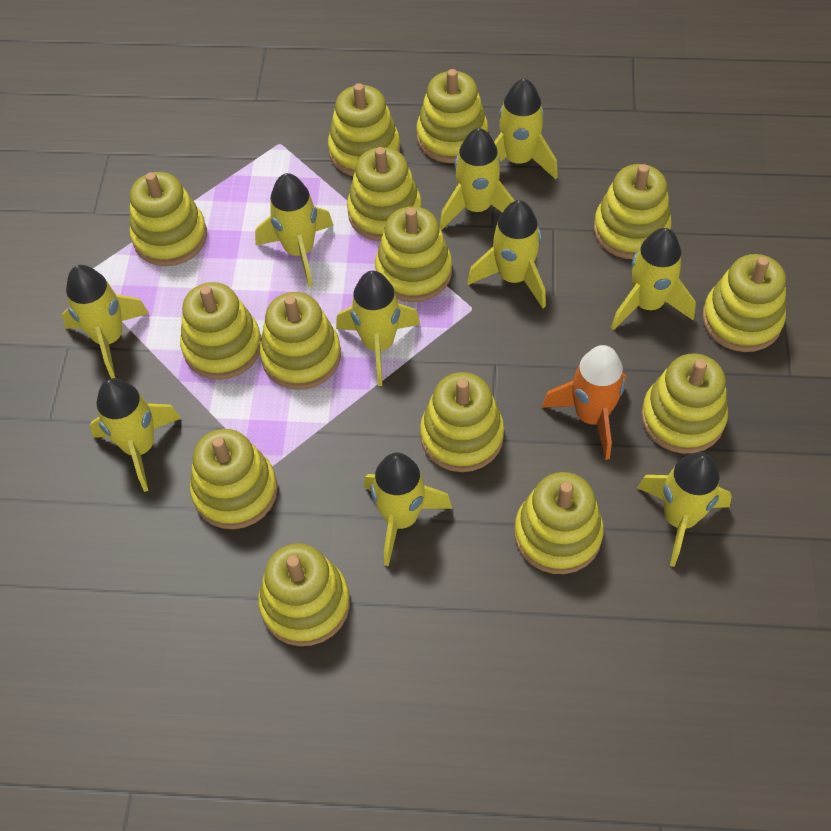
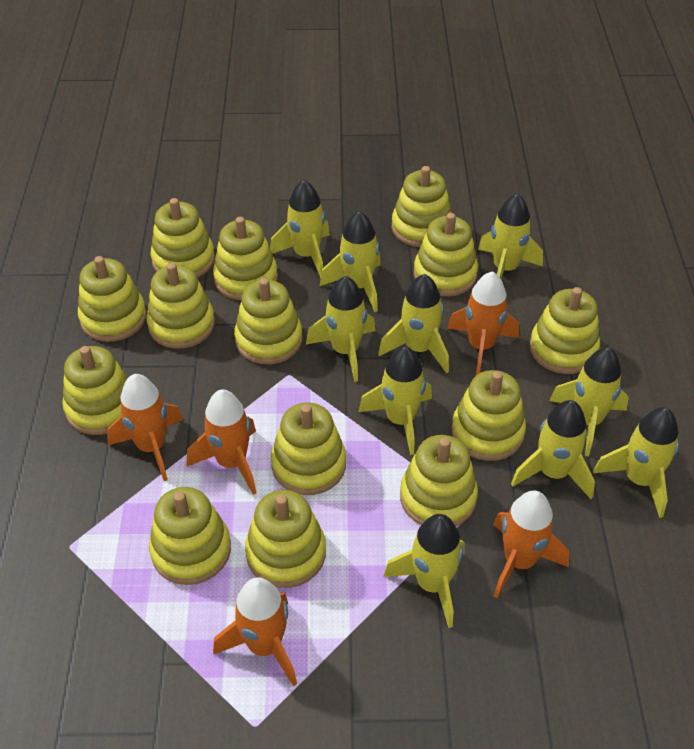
orange rocket: 1 -> 5

